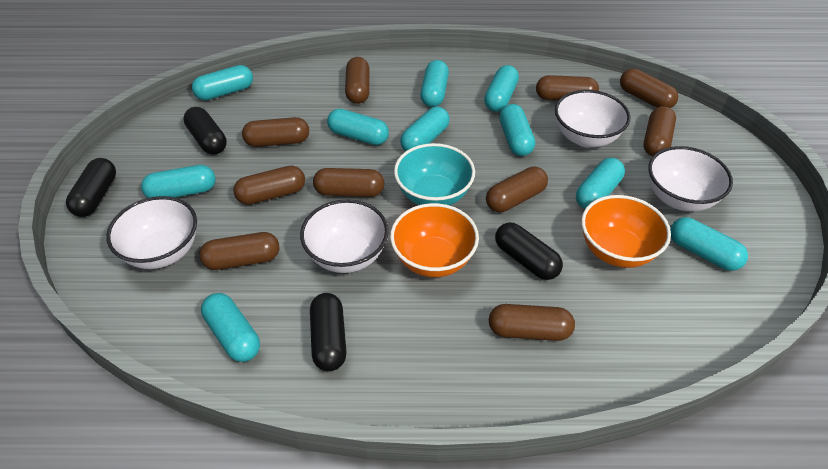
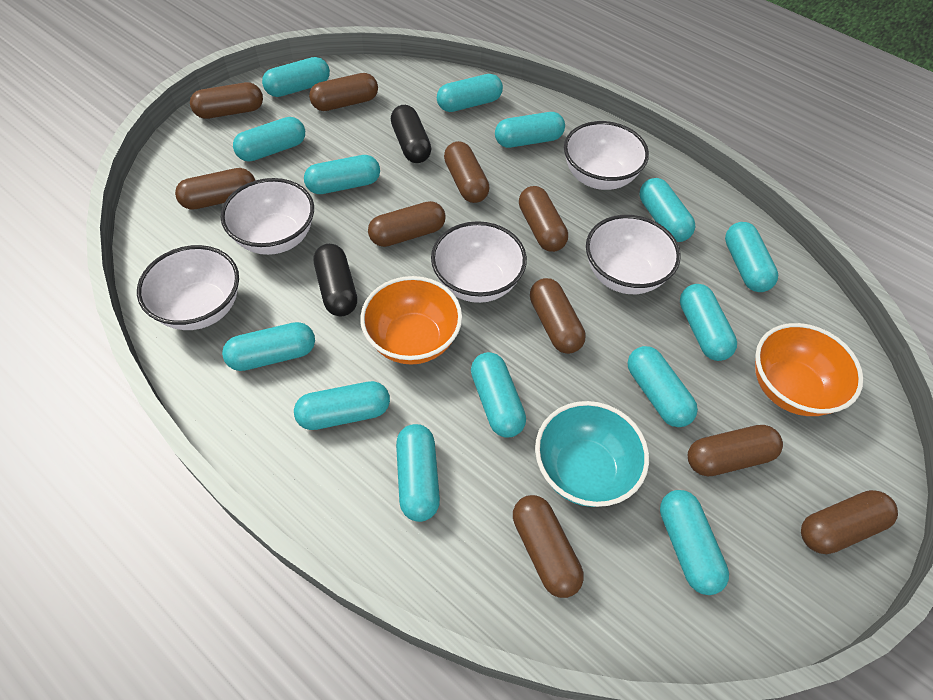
black capsule: 4 -> 2
turquoise capsule: 10 -> 14
white bowl: 4 -> 5

